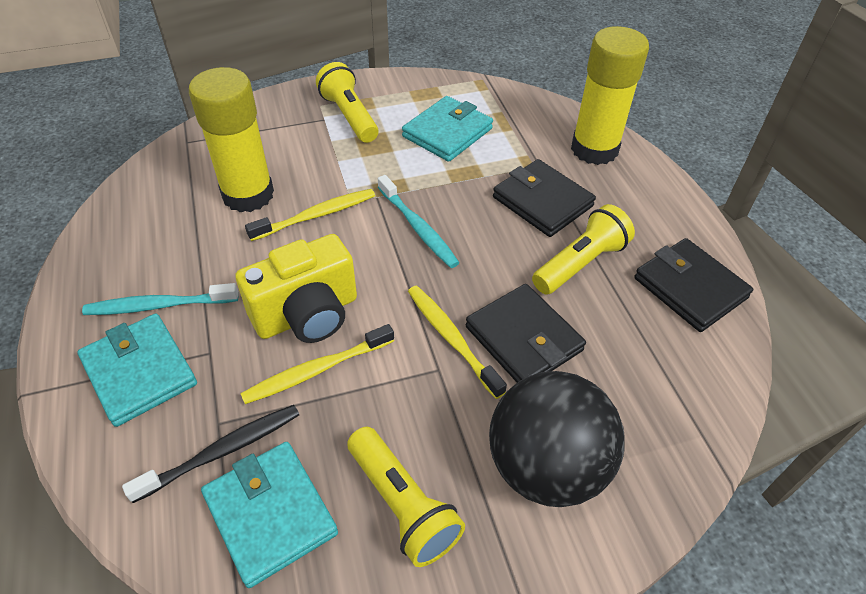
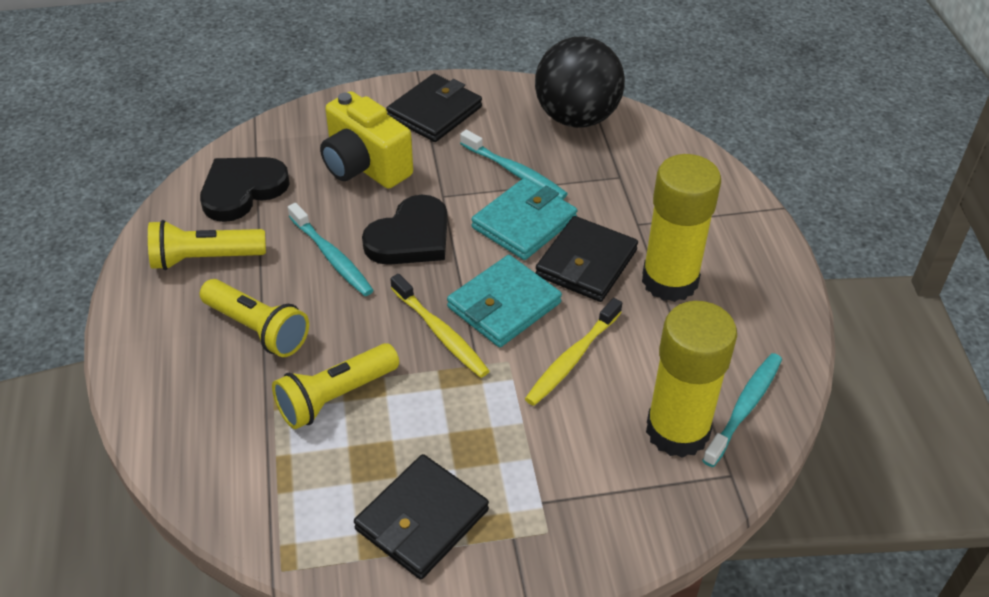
black heart: 0 -> 2
black toothbrush: 1 -> 0
turquoise toothbrush: 2 -> 3
turquoise wallet: 3 -> 2
yellow toothbrush: 3 -> 2

